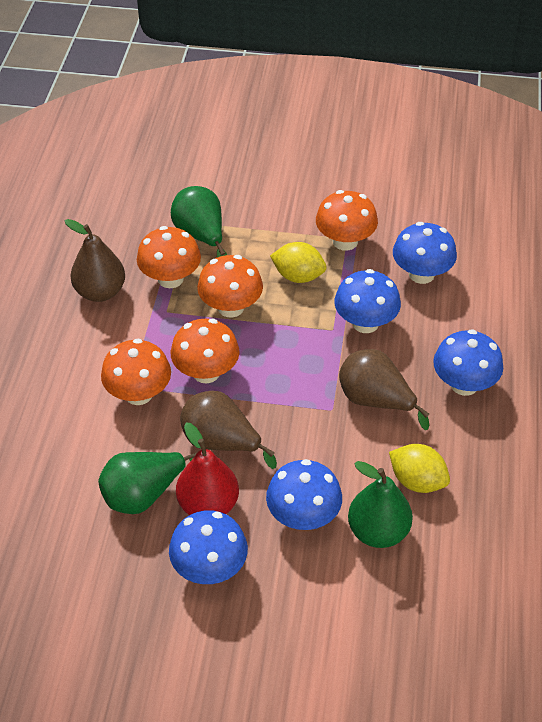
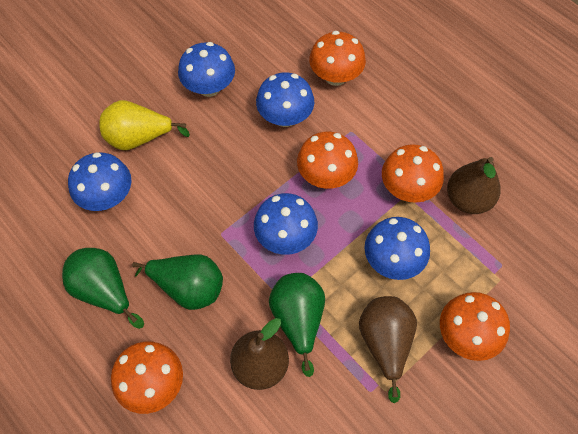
red pear: 1 -> 0
yellow lemon: 2 -> 0
yellow pear: 0 -> 1

